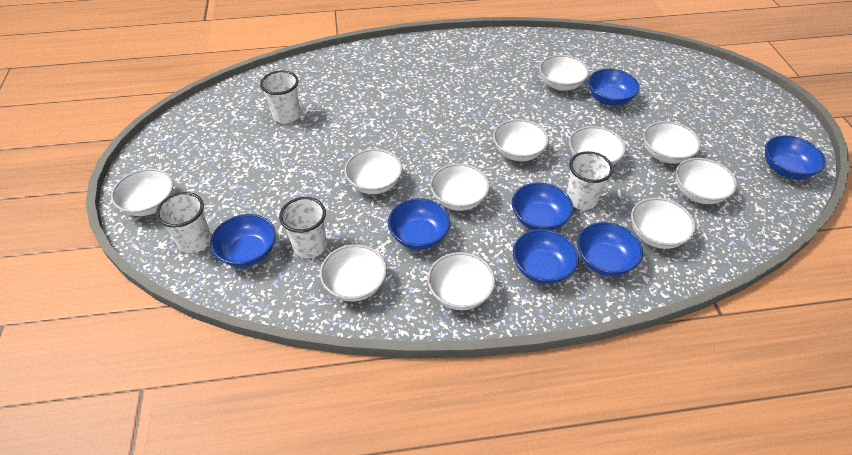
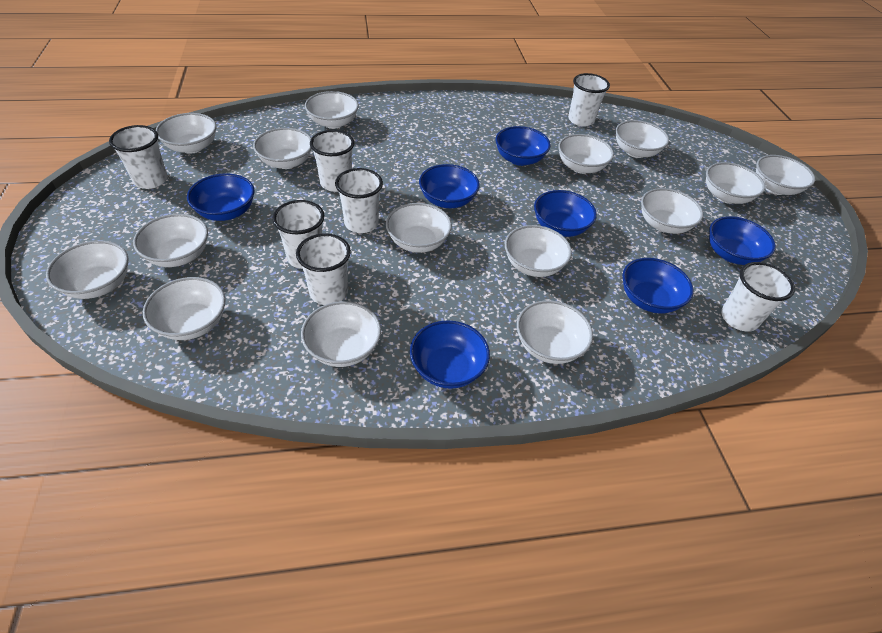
white bowl: 11 -> 15
white cup: 4 -> 7

